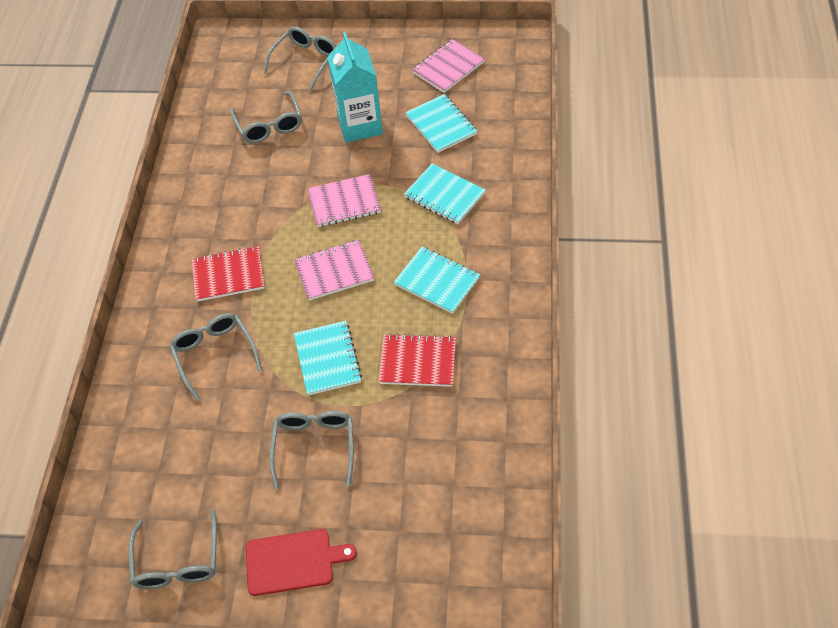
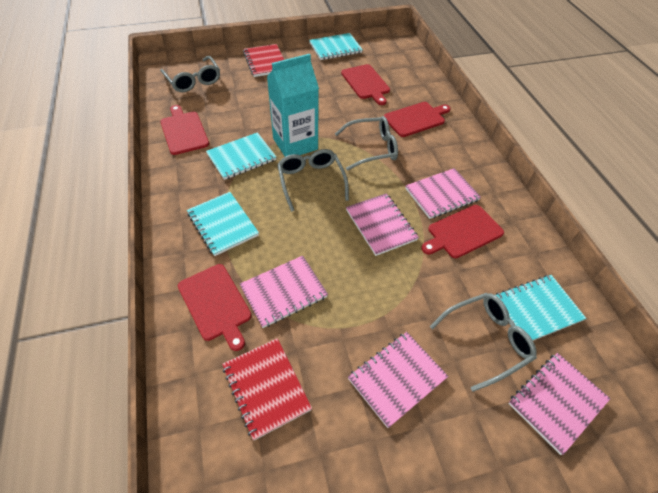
grey glasses: 5 -> 4
pink notebook: 3 -> 5
red cutting board: 1 -> 5

